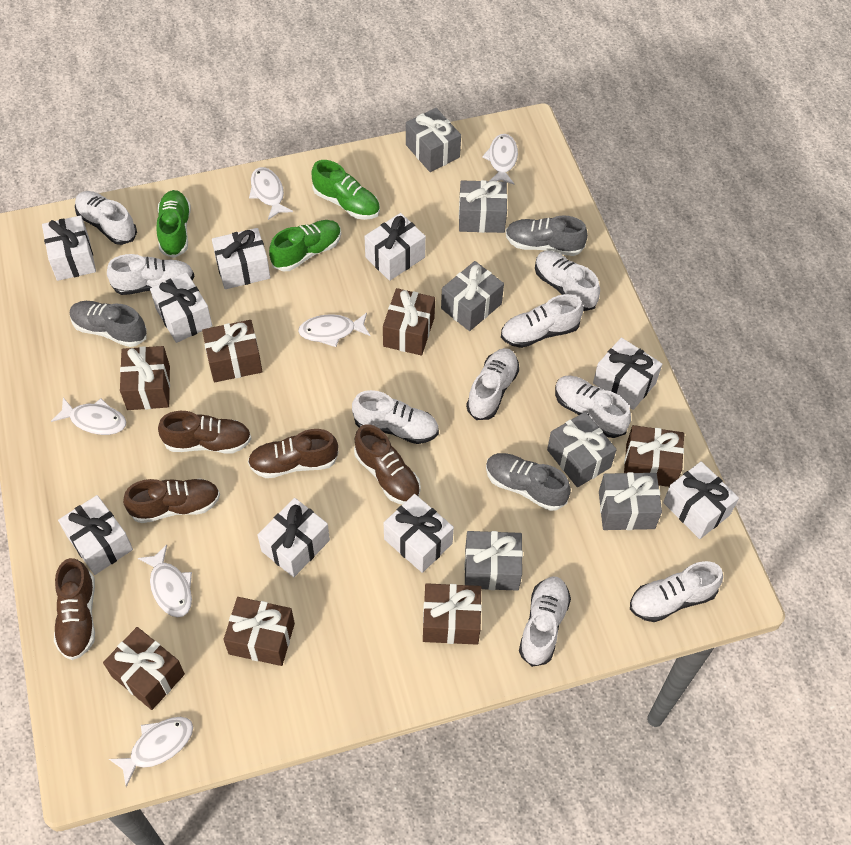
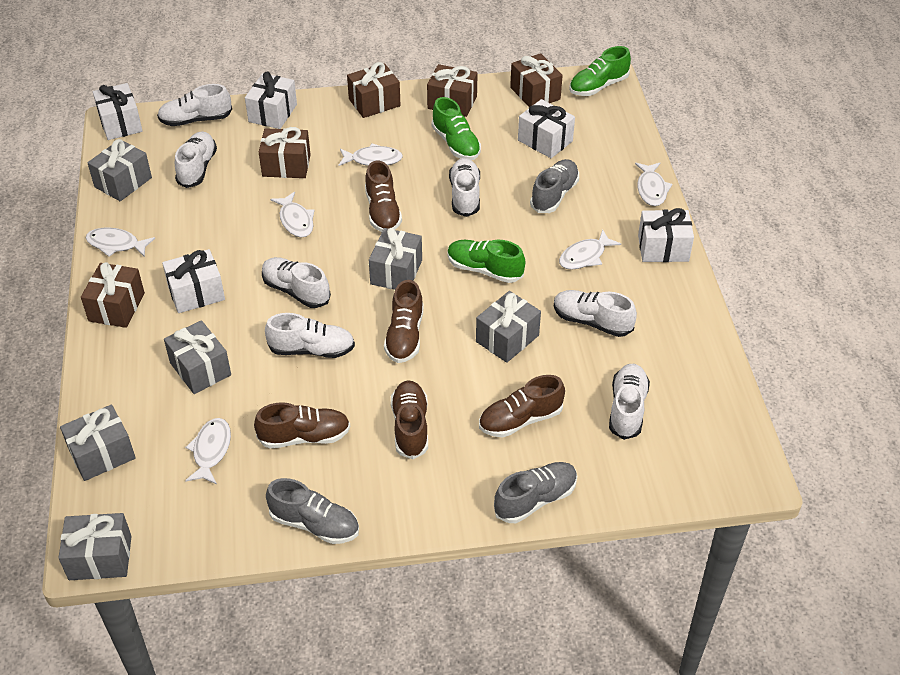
brown gift: 7 -> 5
white gift: 9 -> 5
white shoe: 9 -> 7

